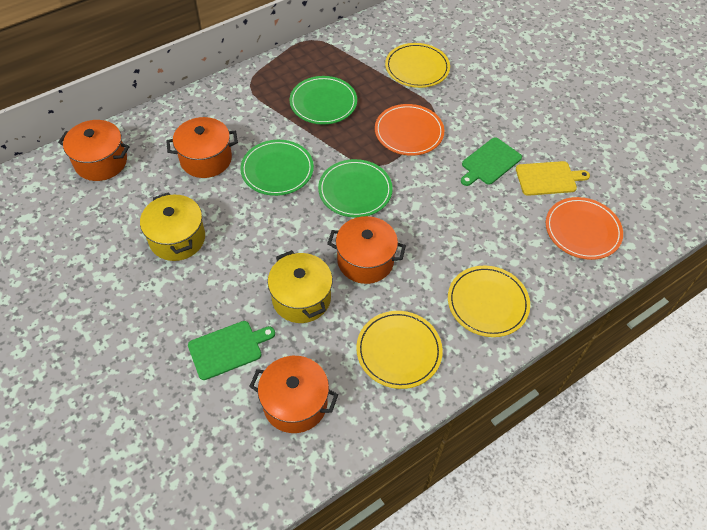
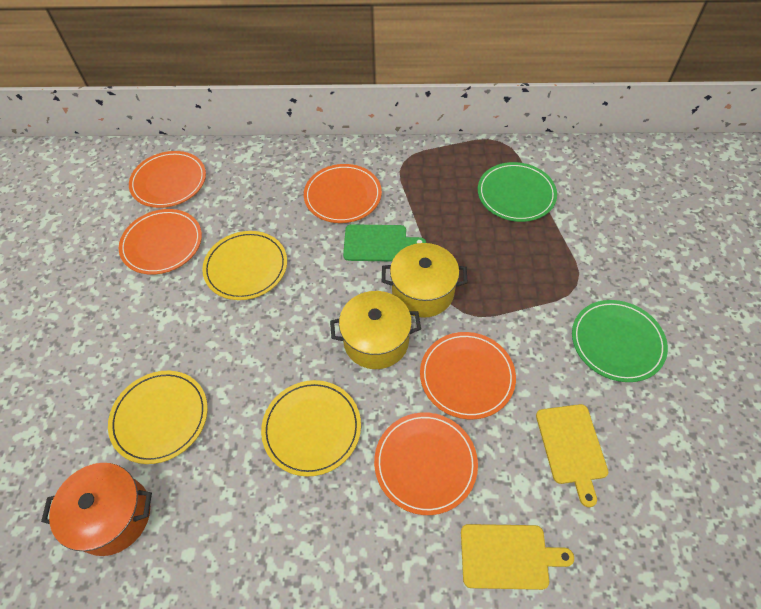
green cutting board: 2 -> 1
green plate: 3 -> 2
orange plate: 2 -> 5
orange pot: 4 -> 1
yellow cutting board: 1 -> 2

